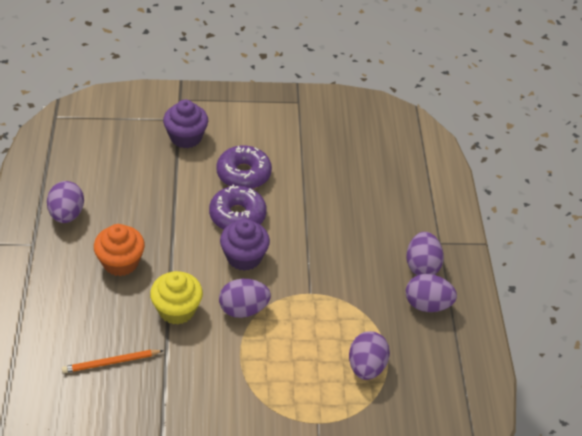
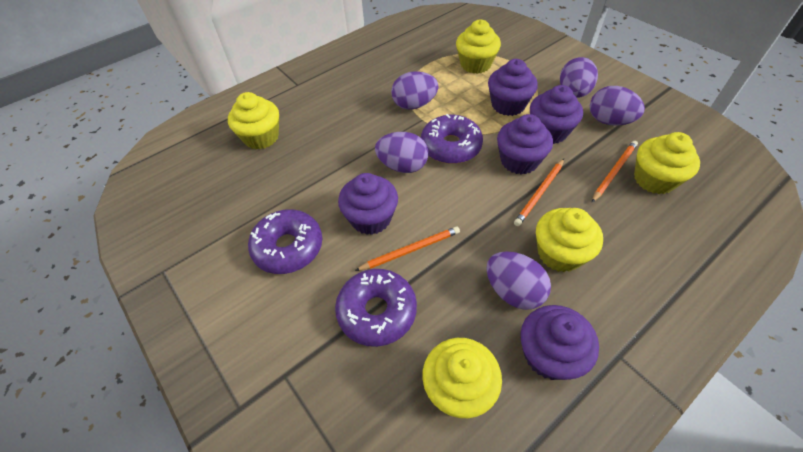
orange cupcake: 1 -> 0
orange pencil: 1 -> 3
purple cupcake: 2 -> 5
purple donut: 2 -> 3
yellow cupcake: 1 -> 5

